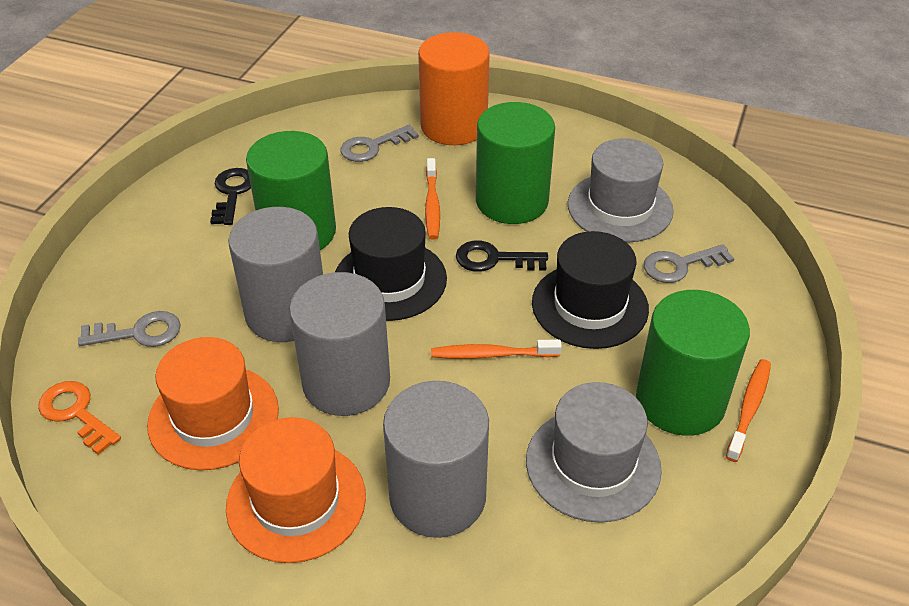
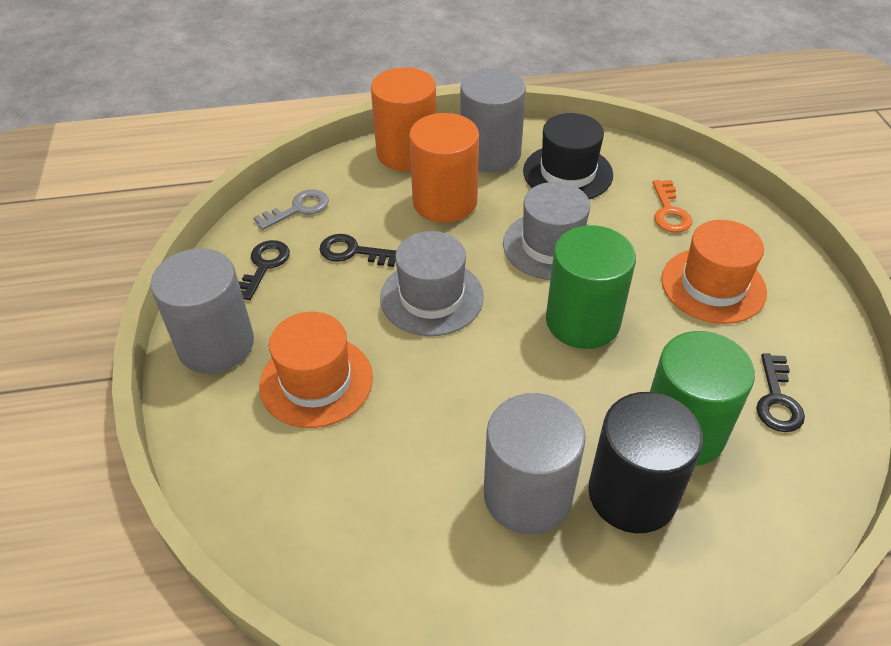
black cylinder: 0 -> 1
black hat: 2 -> 1
black key: 2 -> 3
green cylinder: 3 -> 2
grey key: 3 -> 1
orange cylinder: 1 -> 2
orange toothbrush: 3 -> 0

